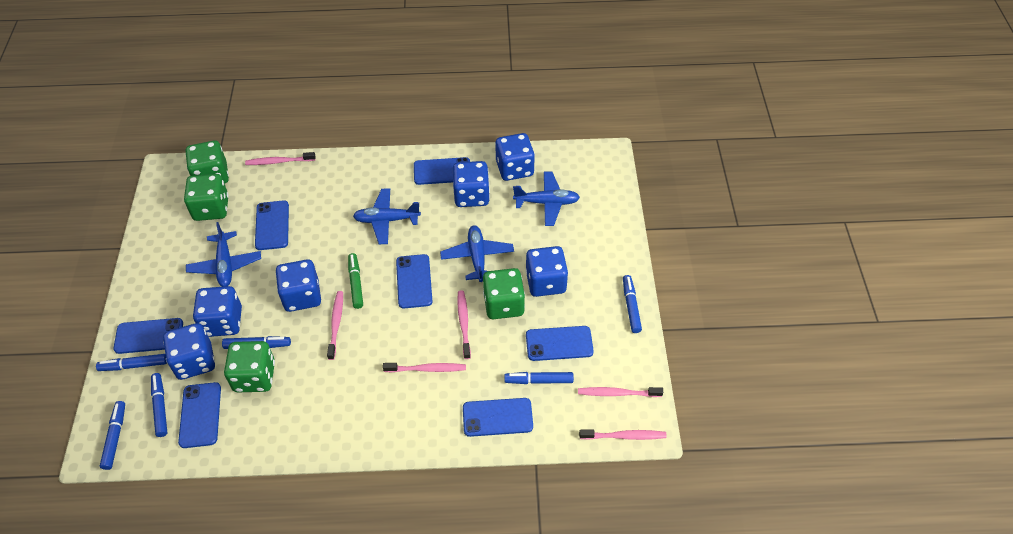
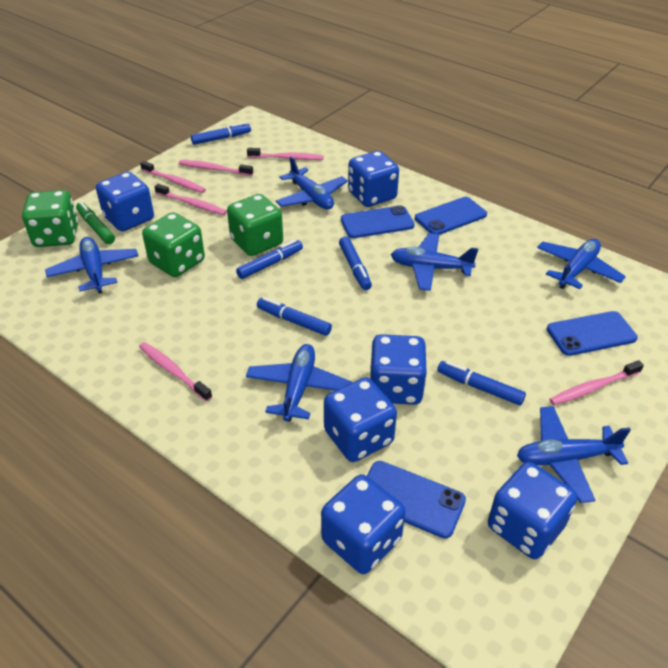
blue marker: 6 -> 5
blue phone: 7 -> 4
blue plane: 4 -> 6
green dice: 4 -> 3

